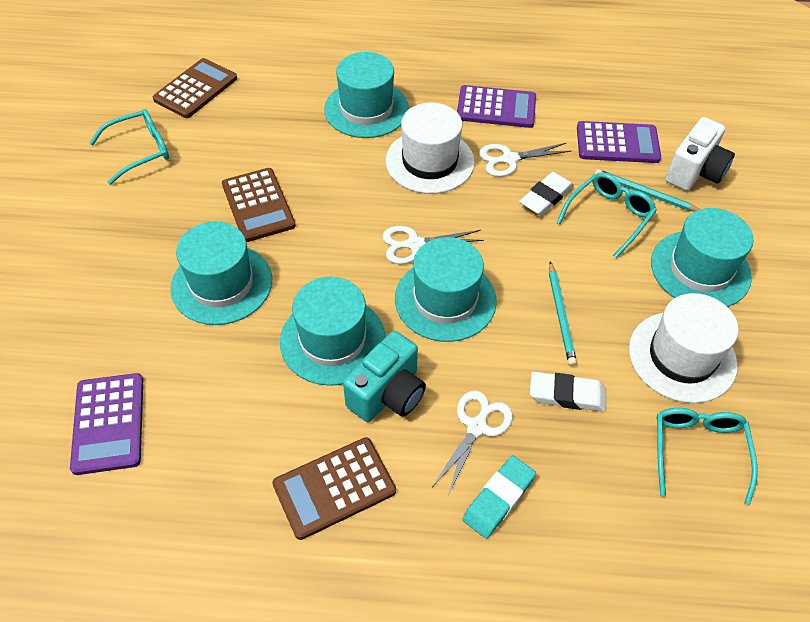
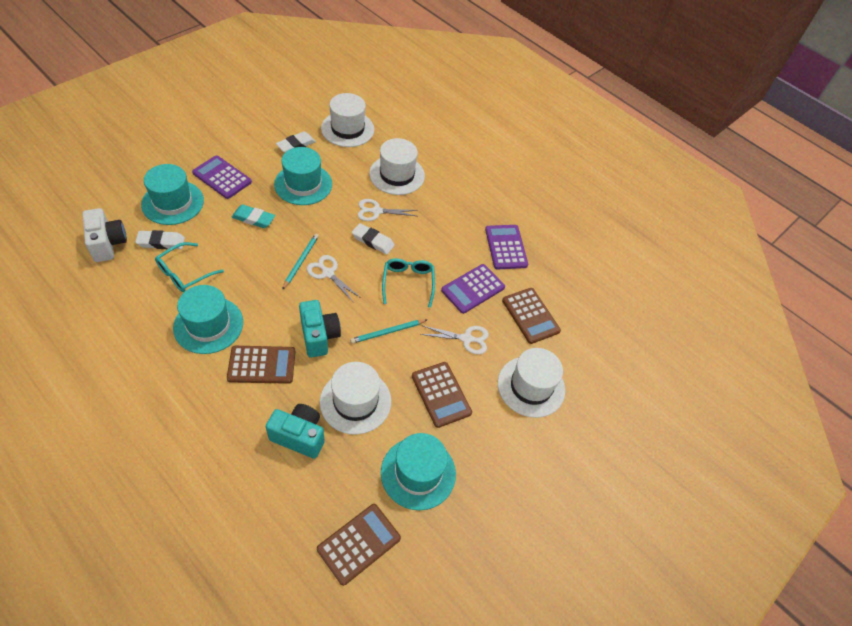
brown calculator: 3 -> 4
turquoise camera: 1 -> 2
turquoise glasses: 3 -> 2
turquoise hat: 5 -> 4
white eraser: 2 -> 3
white hat: 2 -> 4

